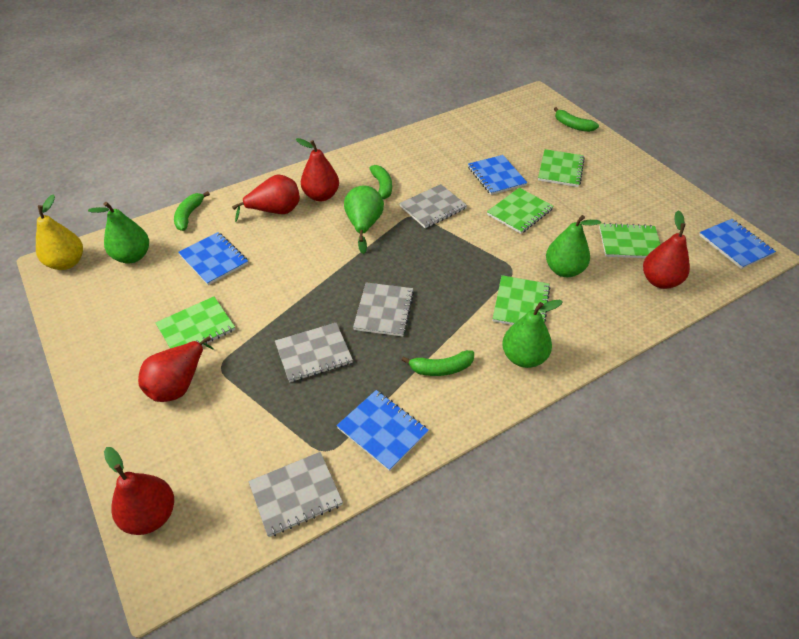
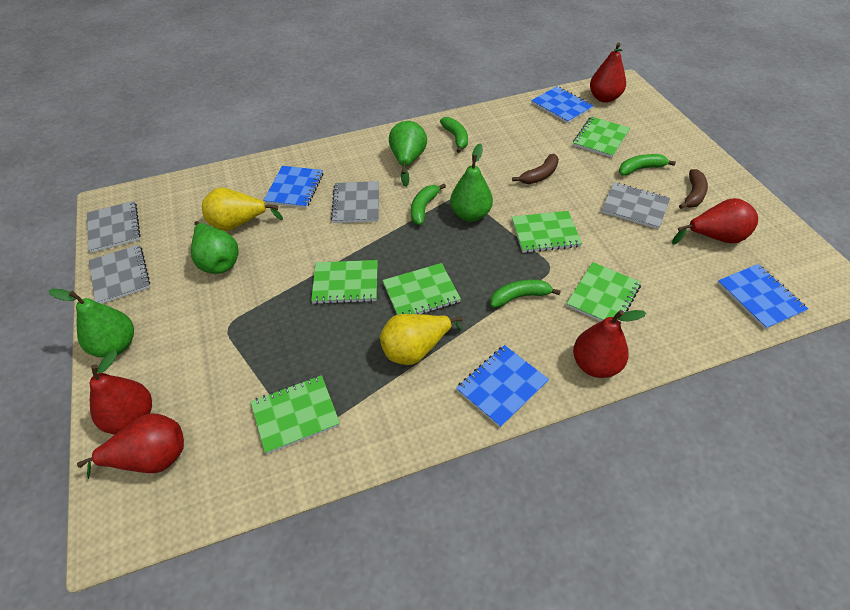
brown banana: 0 -> 2
green notebook: 5 -> 6
yellow pear: 1 -> 2

